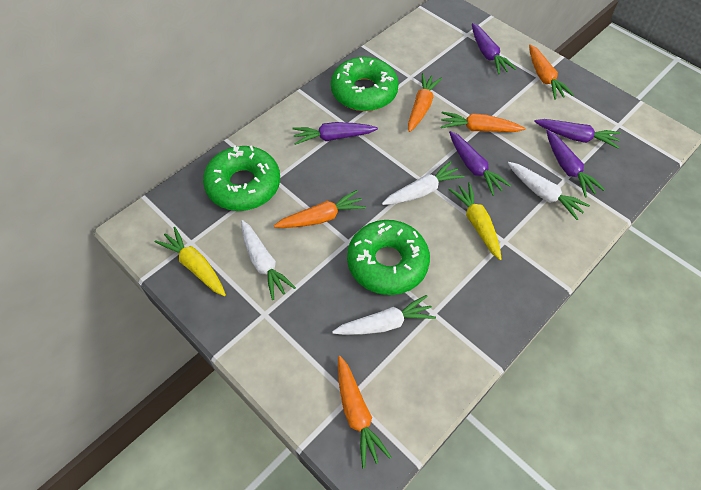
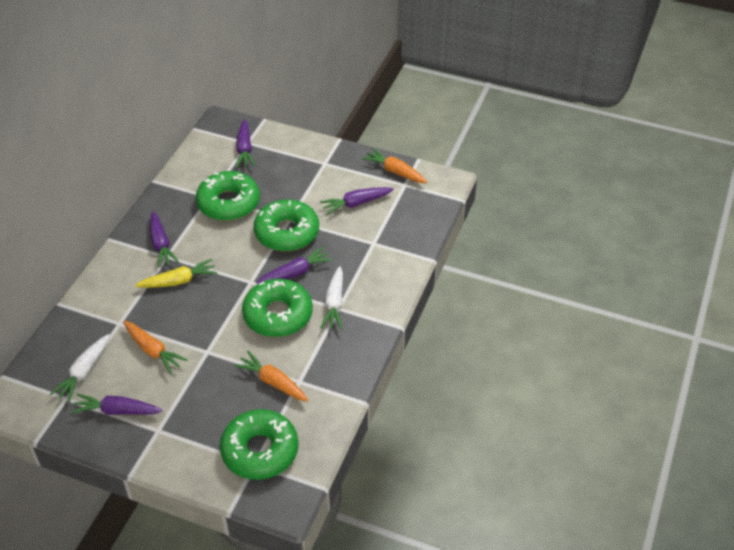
green donut: 3 -> 4
orange carrot: 5 -> 3
white carrot: 4 -> 2
yellow carrot: 2 -> 1

